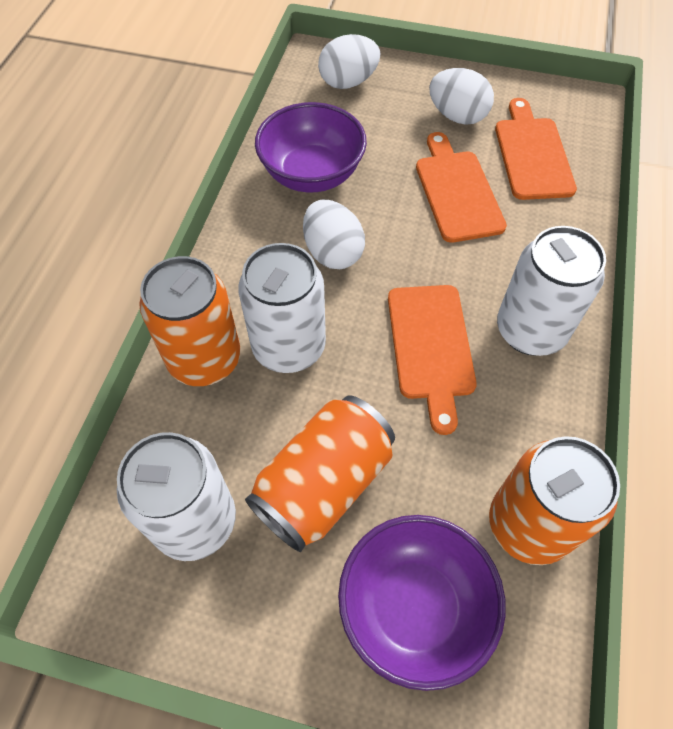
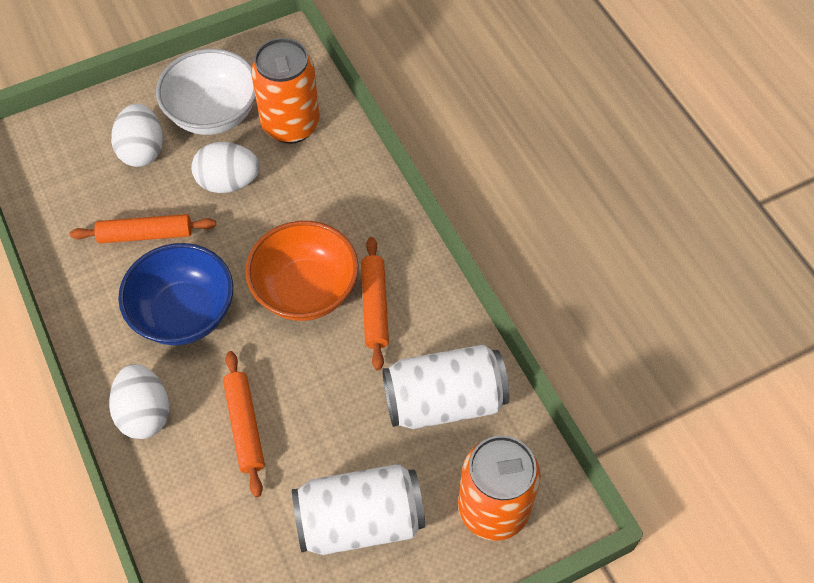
blue bowl: 0 -> 1
orange bowl: 0 -> 1
orange can: 3 -> 2
orange cutting board: 3 -> 0
orange rolling pin: 0 -> 3
purple bowl: 2 -> 0
white bowl: 0 -> 1
white can: 3 -> 2

